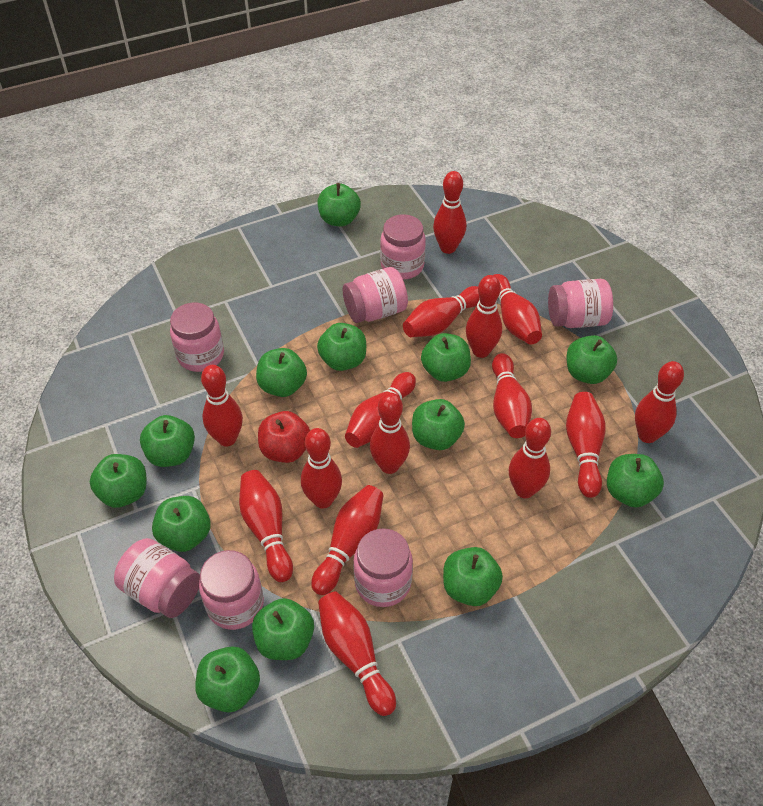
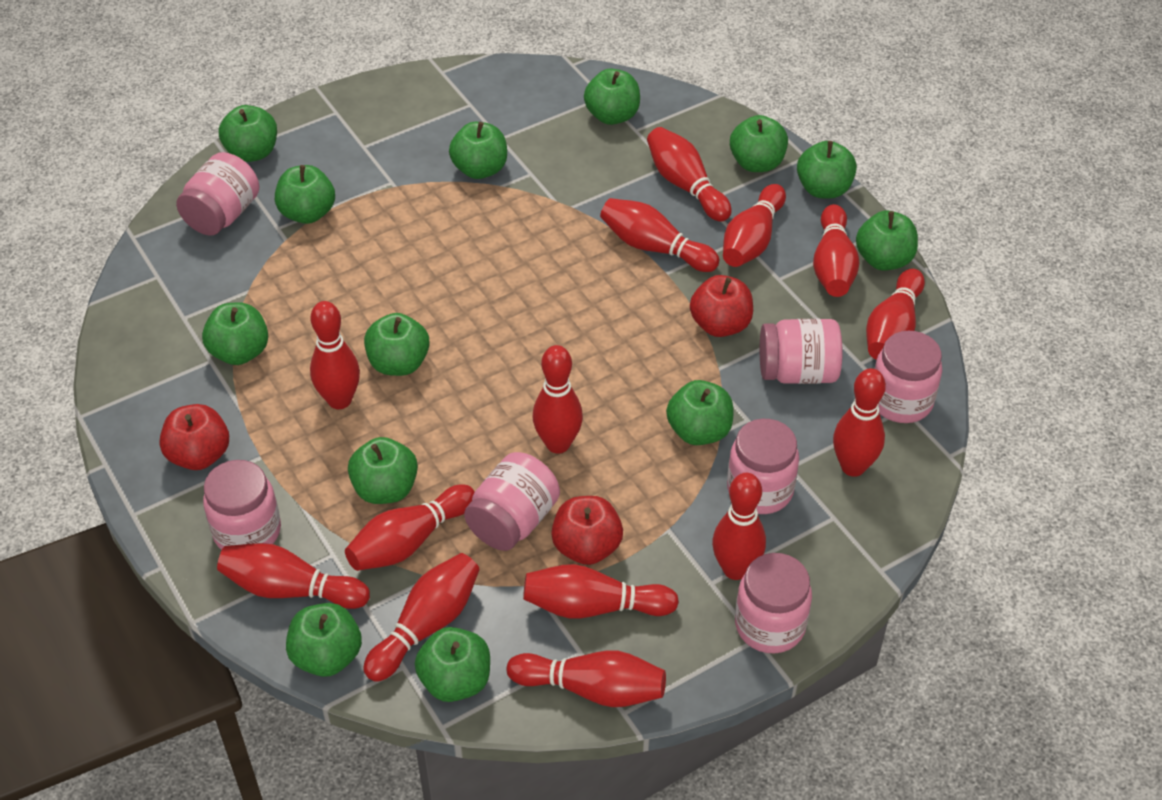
red apple: 1 -> 3
red bowling pin: 15 -> 14

